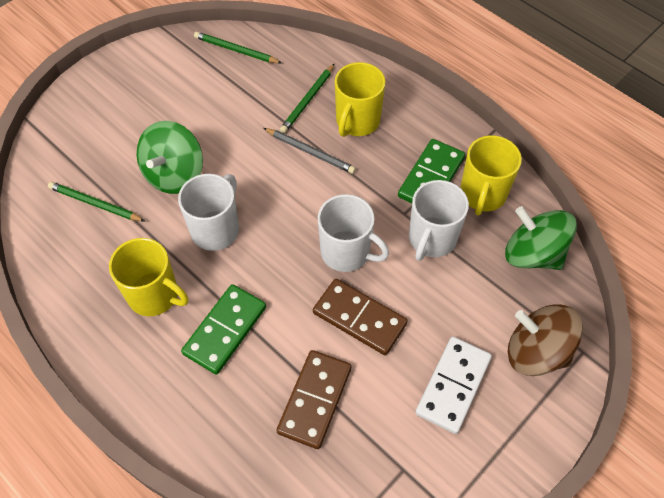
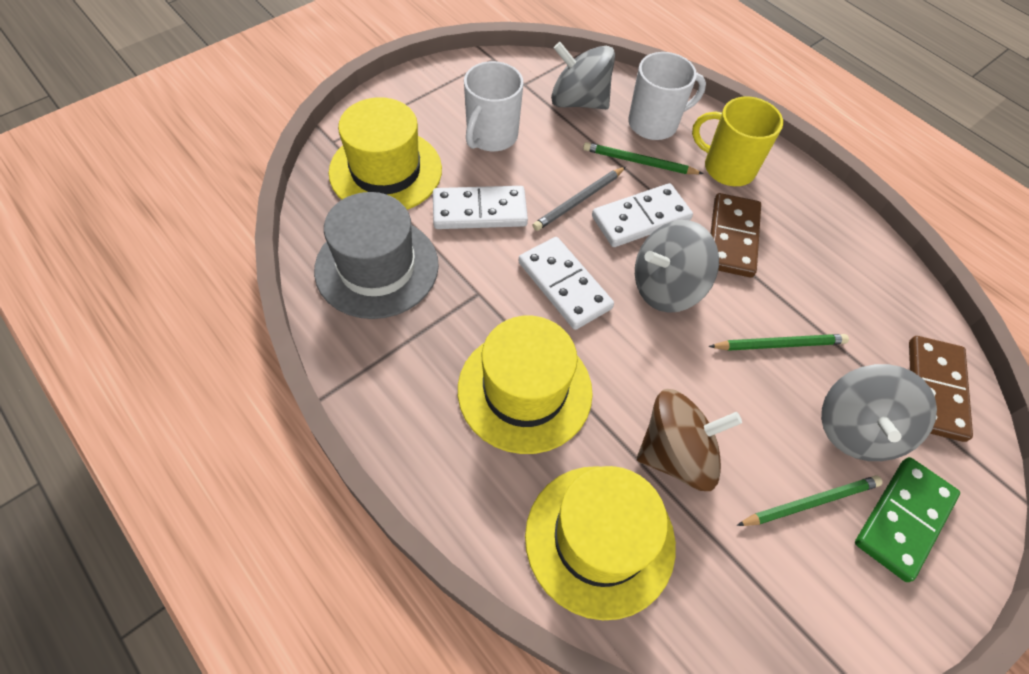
green domino: 2 -> 1
green spinning top: 2 -> 0
grey hat: 0 -> 1
grey spinning top: 0 -> 3
white domino: 1 -> 3
white mug: 3 -> 2
yellow hat: 0 -> 3
yellow mug: 3 -> 1

